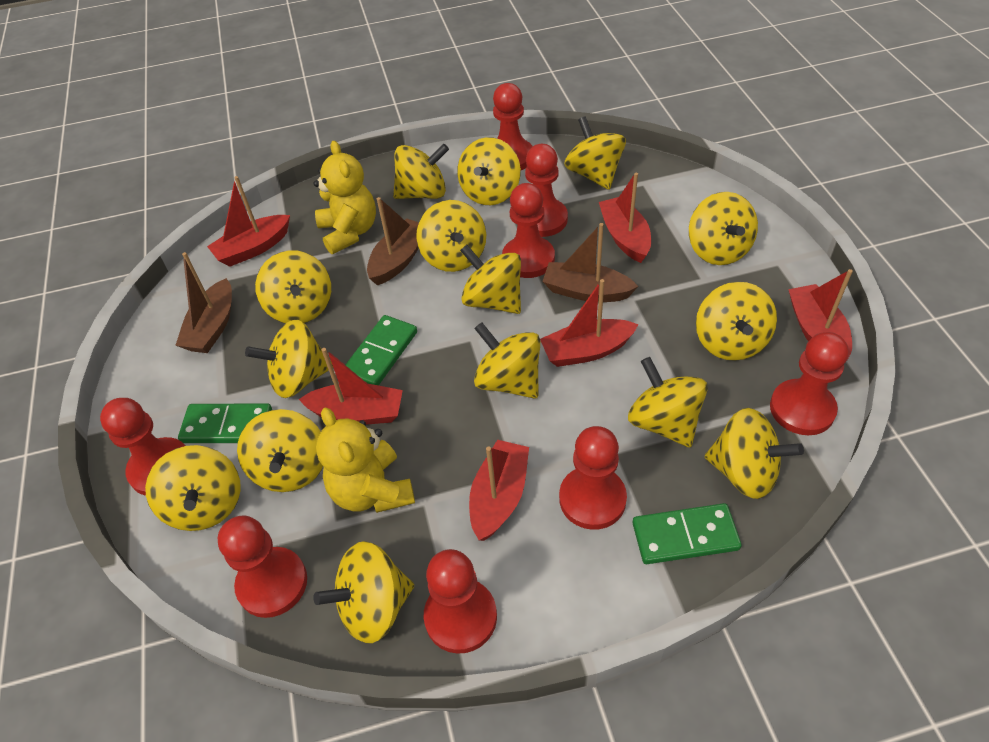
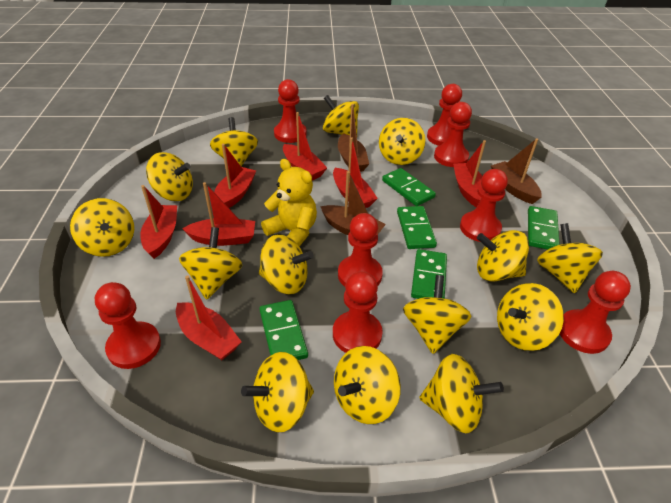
green domino: 3 -> 5
red boat: 6 -> 7
yellow spinning top: 15 -> 14
yellow teddy bear: 2 -> 1

